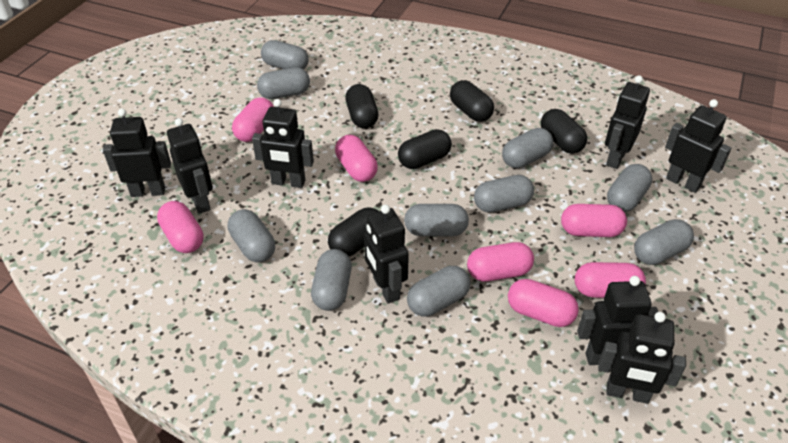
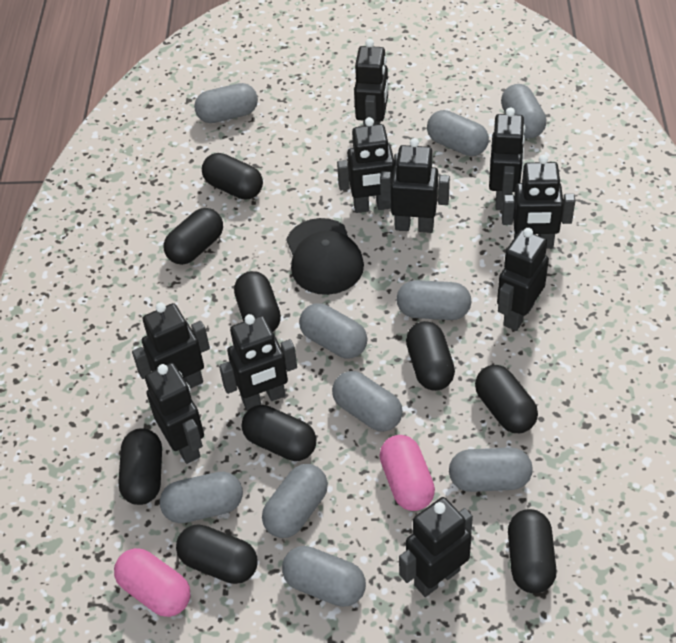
black cap: 0 -> 1
black capsule: 5 -> 9
black robot: 8 -> 10
pink capsule: 7 -> 2

